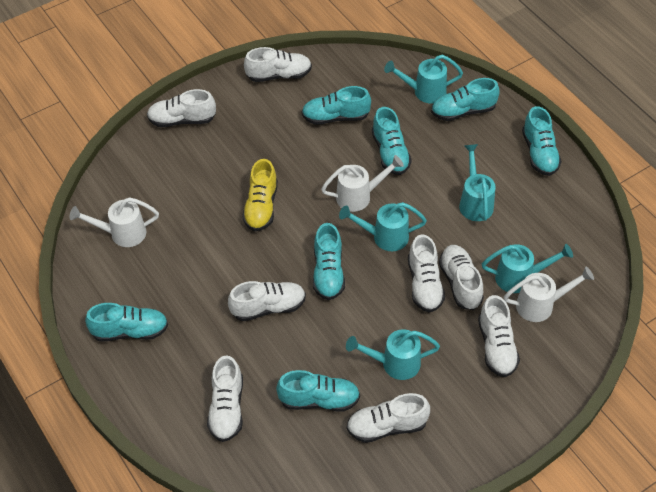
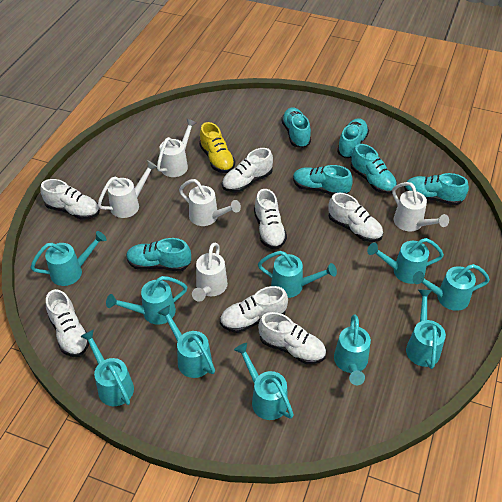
turquoise shoe: 7 -> 6
turquoise watering can: 5 -> 10
white shoe: 8 -> 7
white watering can: 3 -> 5

